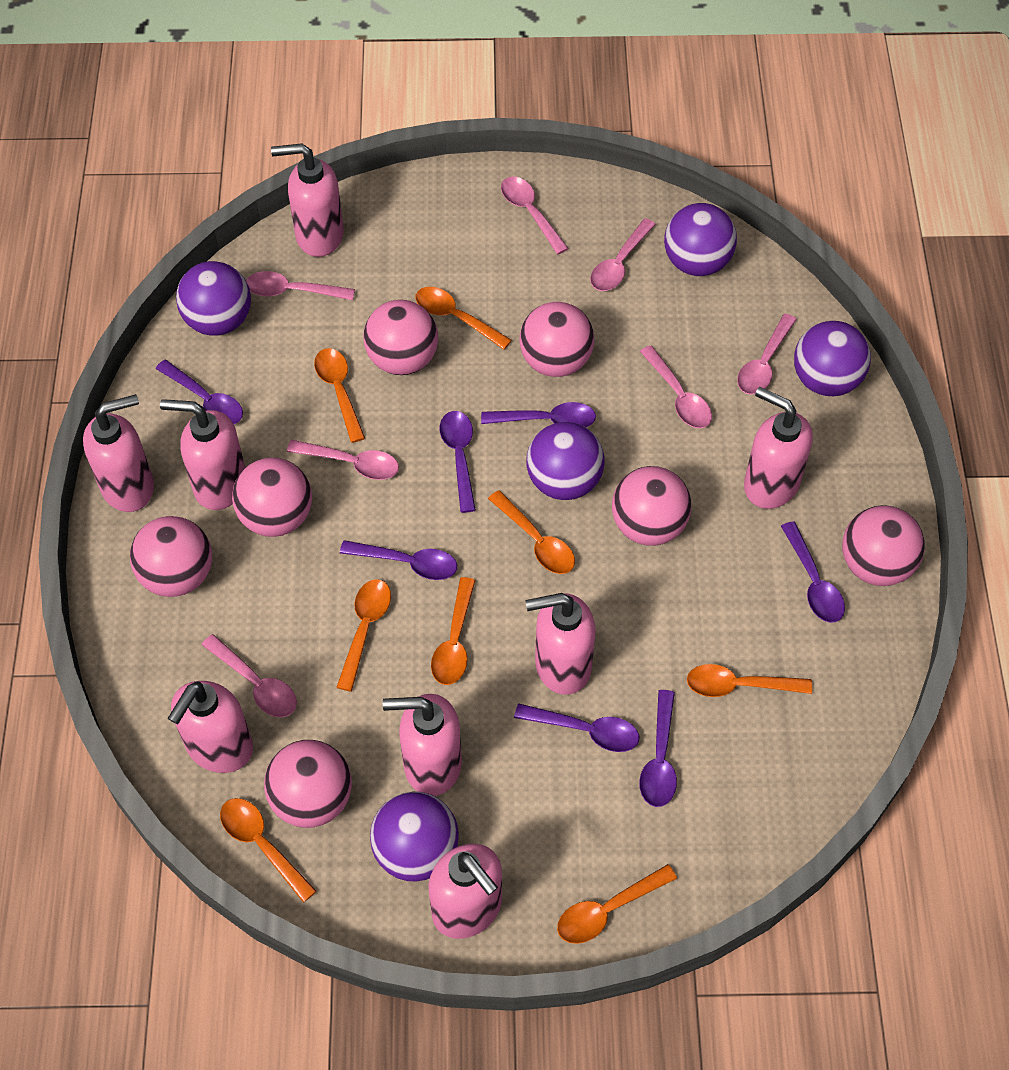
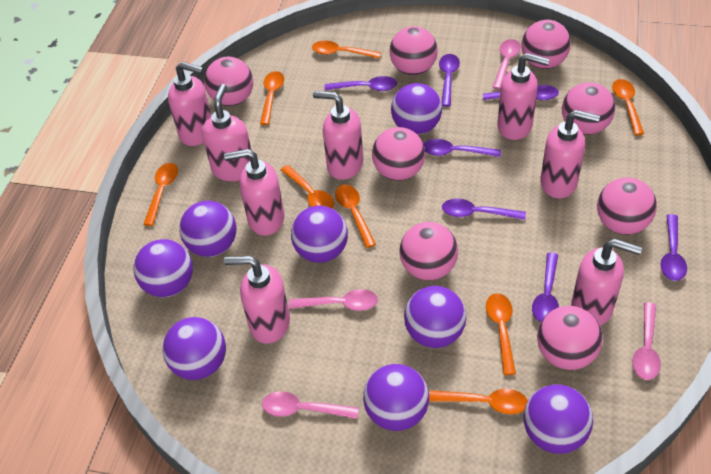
pink ball: 7 -> 8
pink spoon: 7 -> 4
purple ball: 5 -> 8

